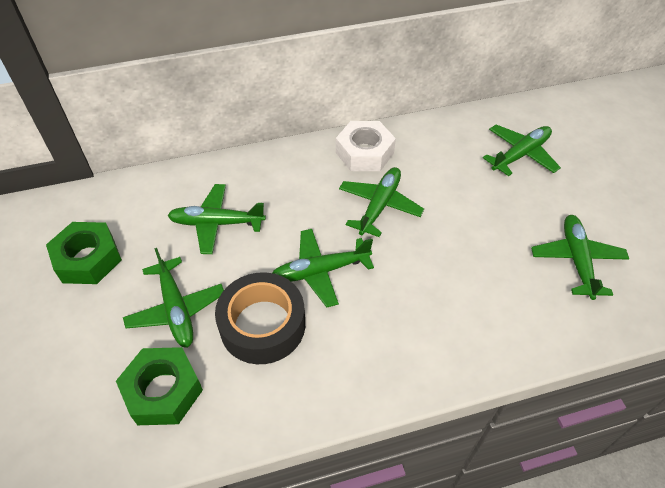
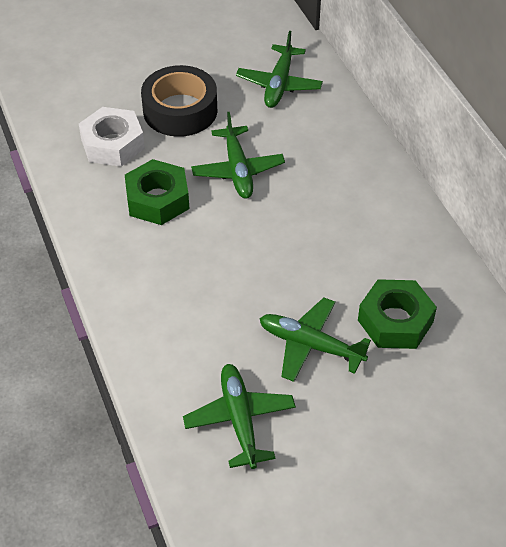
green plane: 6 -> 4

